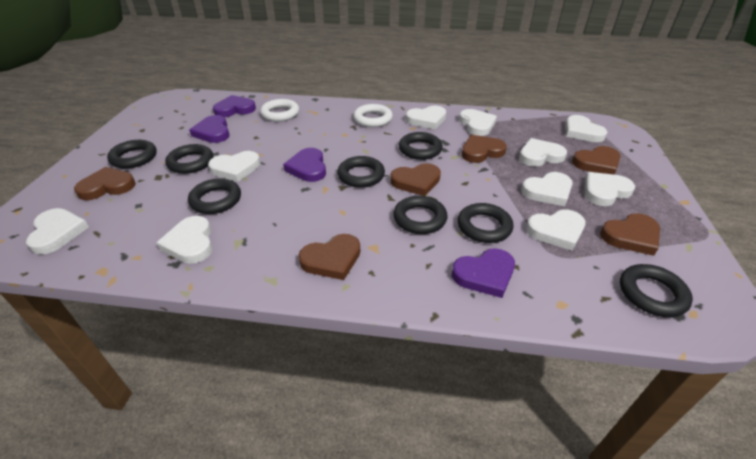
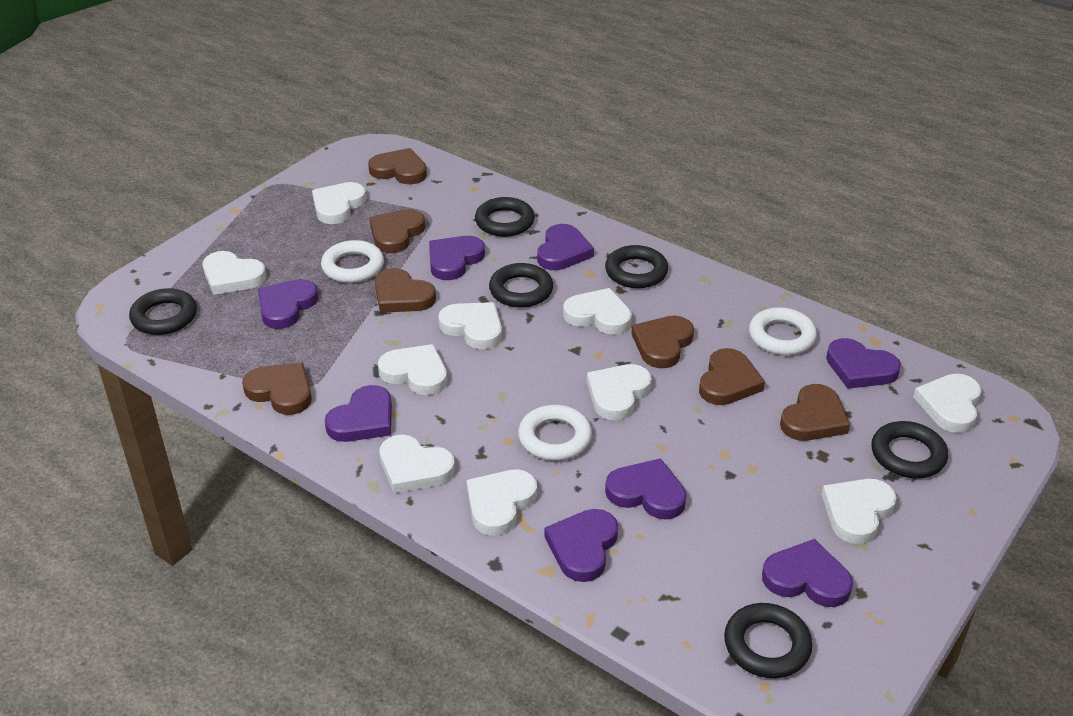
black ring: 8 -> 6
brown heart: 6 -> 7
purple heart: 4 -> 8
white ring: 2 -> 3

